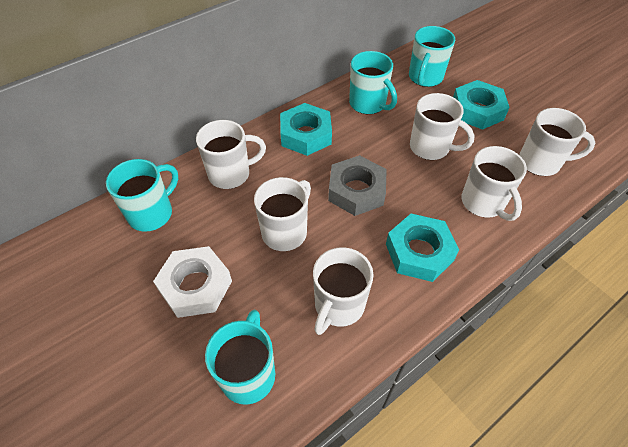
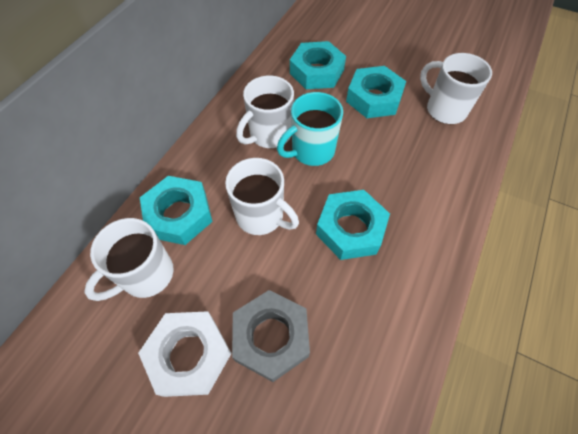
turquoise mug: 4 -> 1
turquoise nut: 3 -> 4
white mug: 6 -> 4

